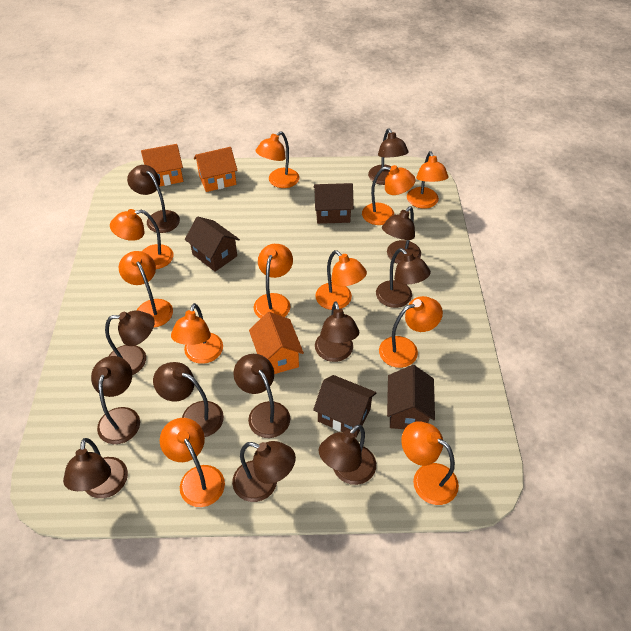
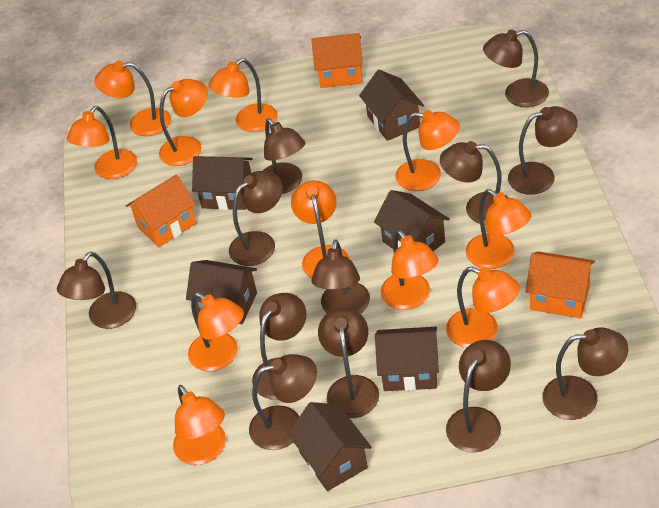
brown house: 4 -> 6

